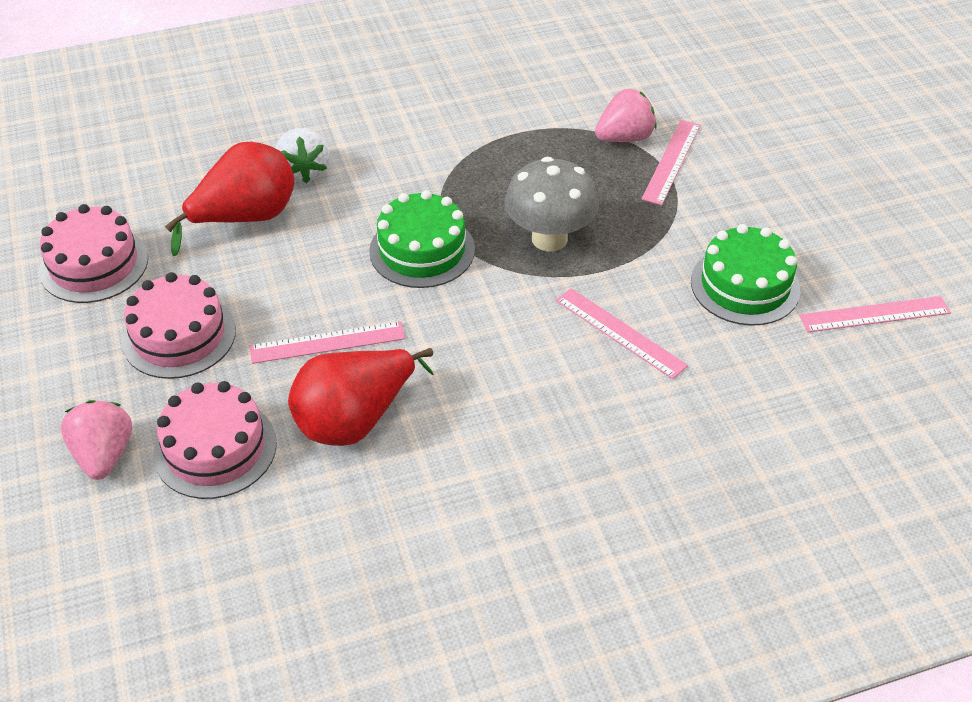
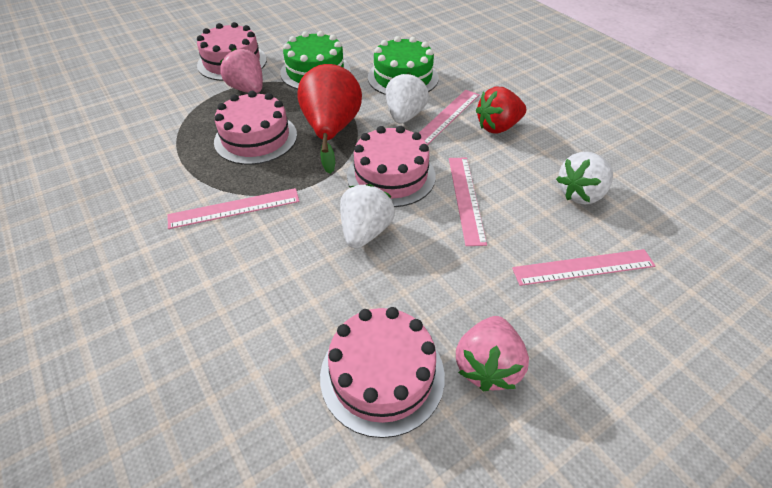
grey mushroom: 1 -> 0
pink cake: 3 -> 4
red pear: 2 -> 1
red strawberry: 0 -> 1
white strawberry: 1 -> 3

